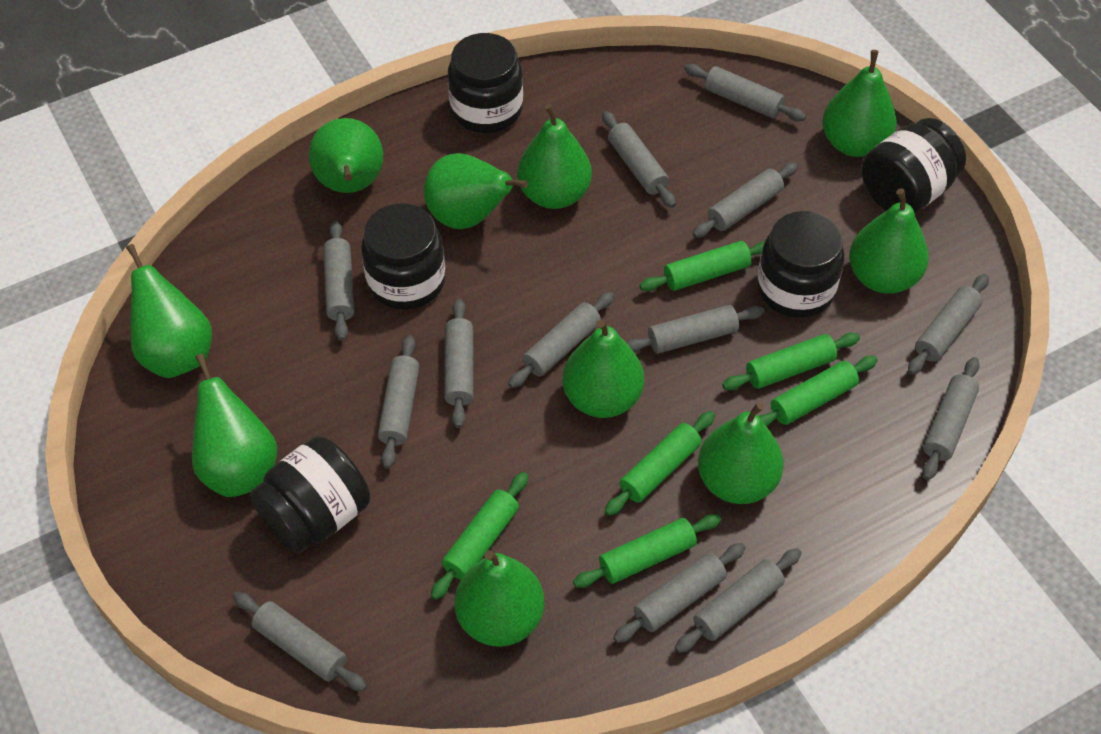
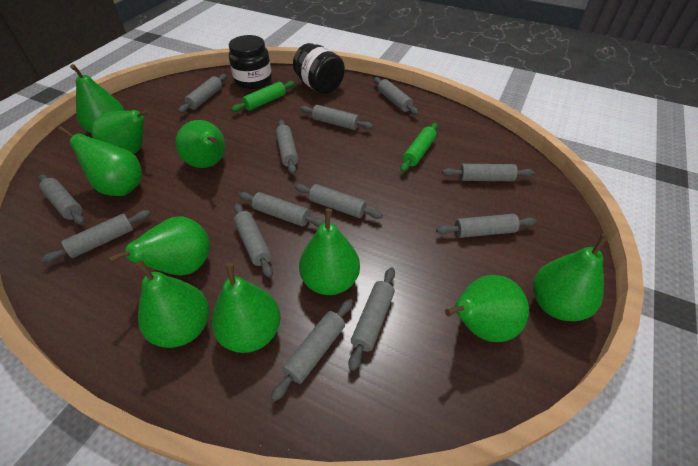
black jar: 5 -> 2
green rolling pin: 6 -> 2

